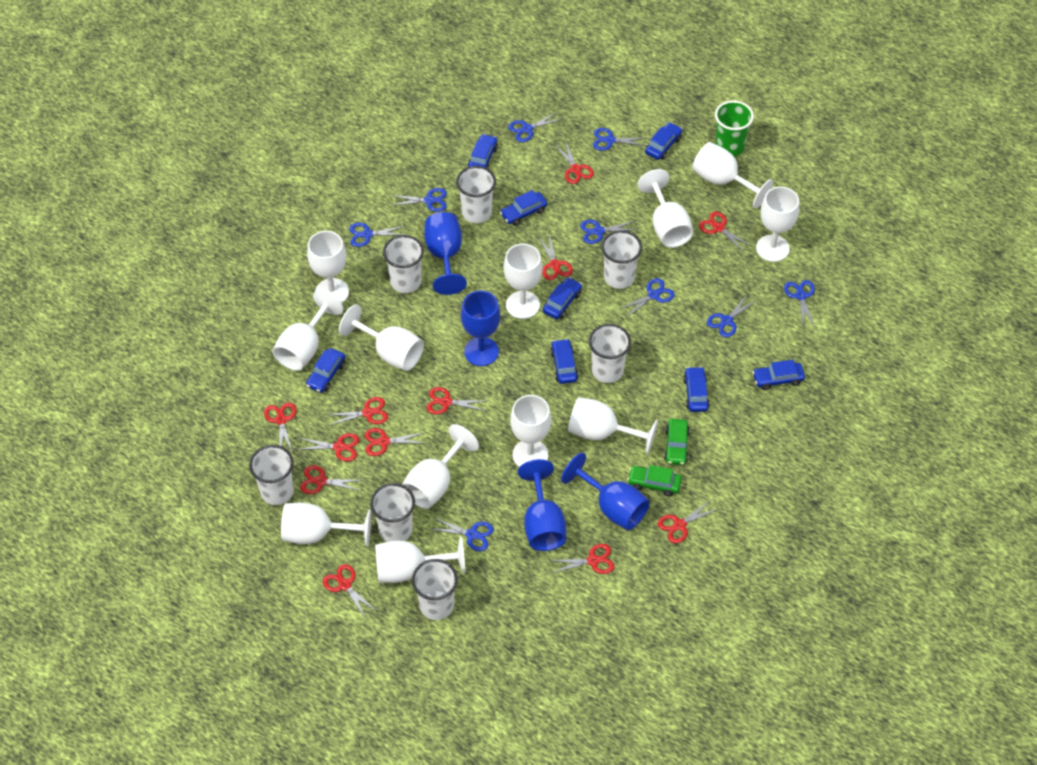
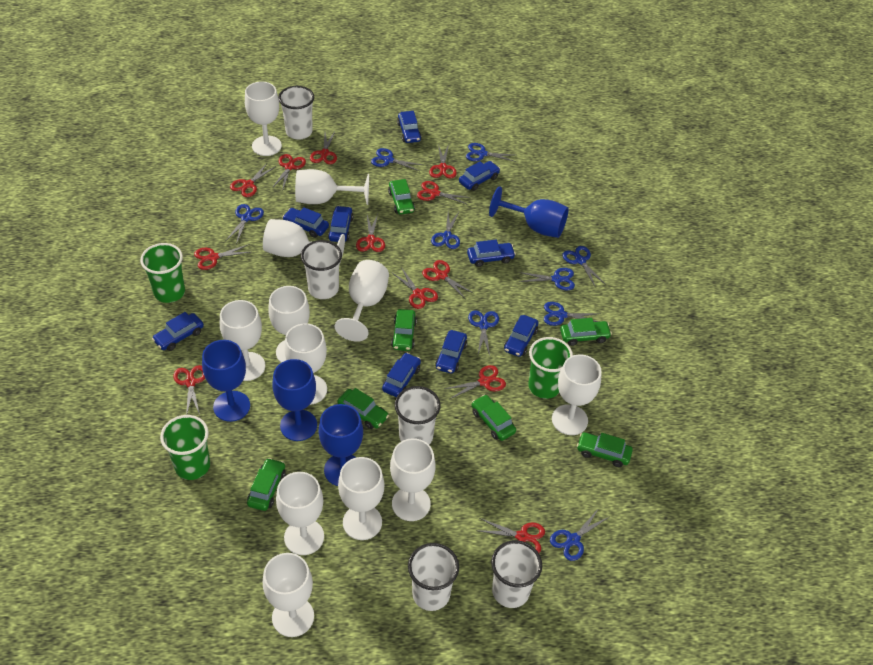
blue car: 8 -> 9
green car: 2 -> 7
green cup: 1 -> 3
white cup: 7 -> 5

